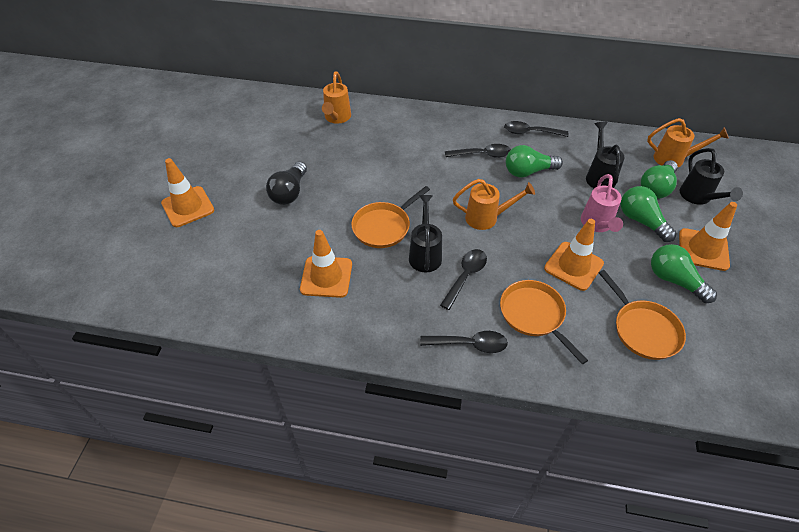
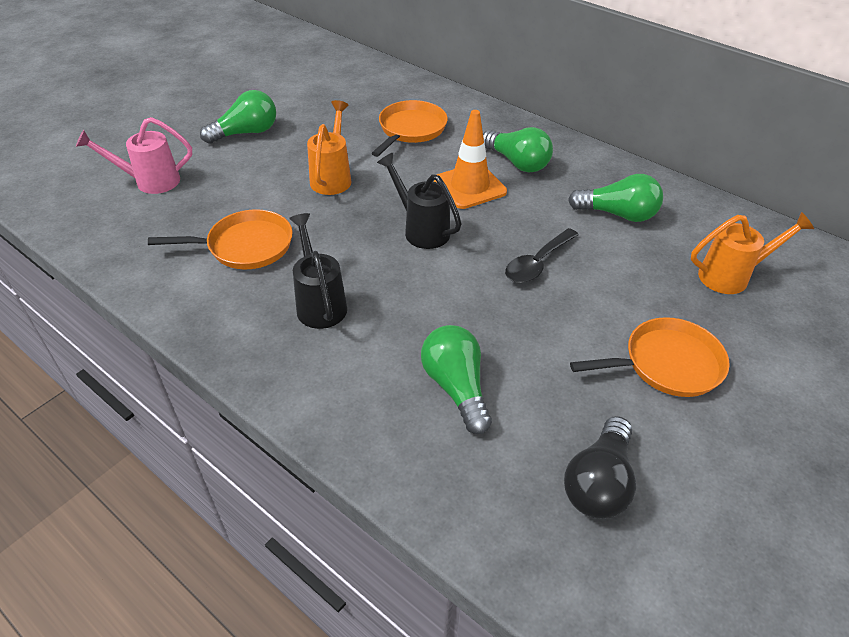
black spoon: 4 -> 1
black watering can: 3 -> 2
orange traffic cone: 4 -> 1
orange watering can: 3 -> 2

